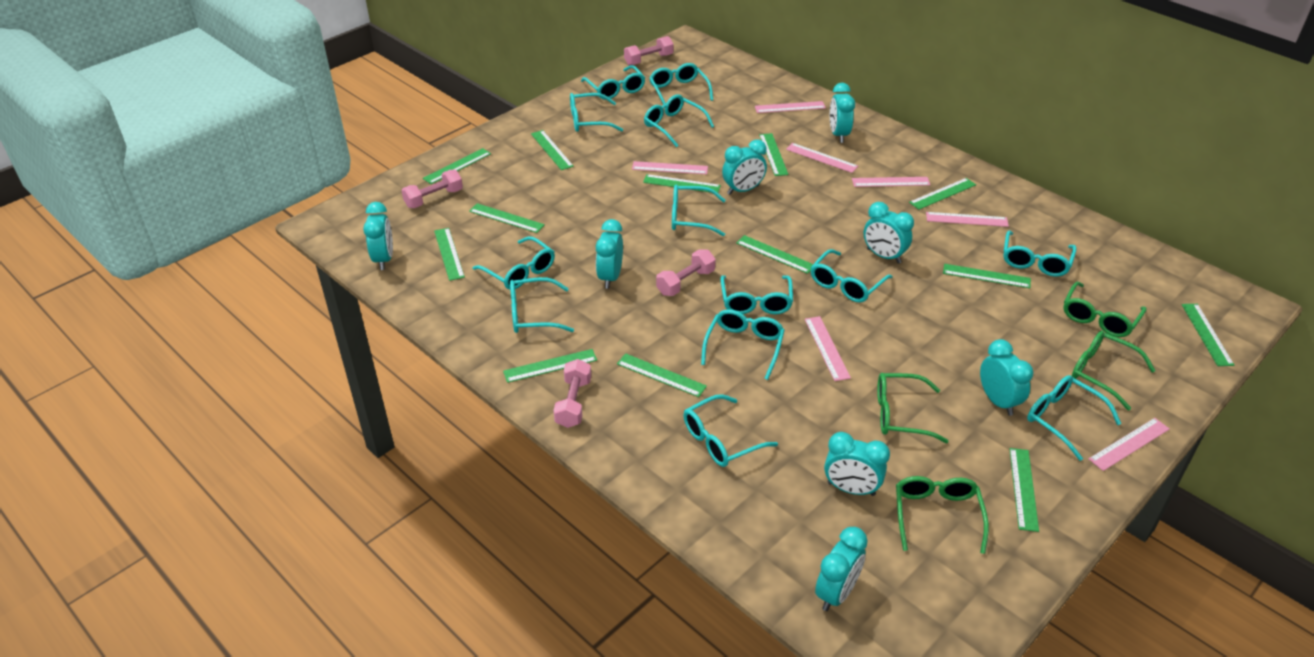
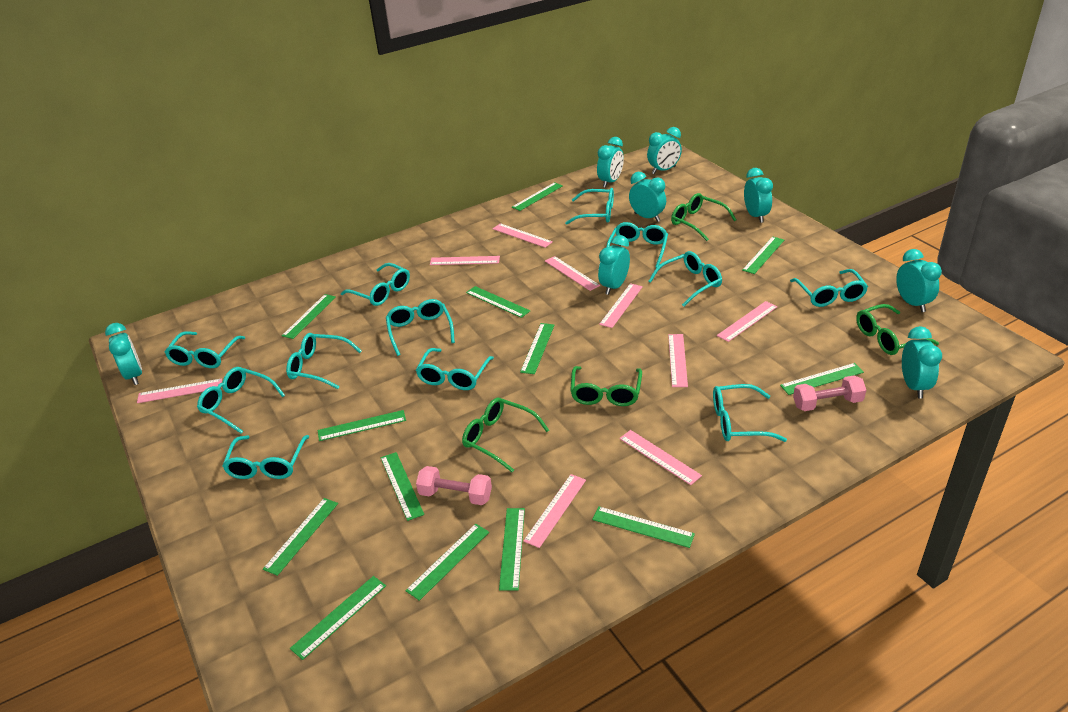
pink dumbbell: 4 -> 2
pink ruler: 7 -> 9
turquoise glasses: 13 -> 12

